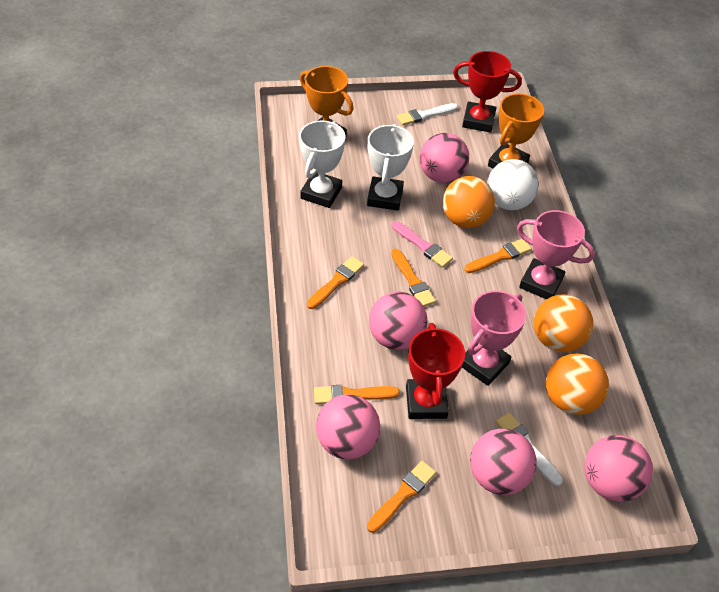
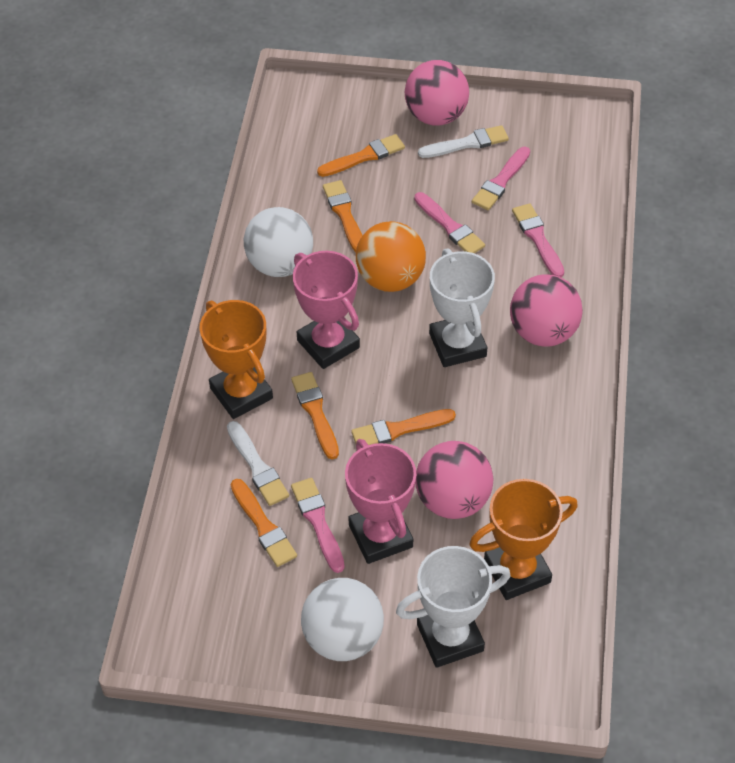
orange ball: 3 -> 1
pink ball: 5 -> 3
pink brush: 1 -> 4
red trophy: 2 -> 0
white ball: 1 -> 2

